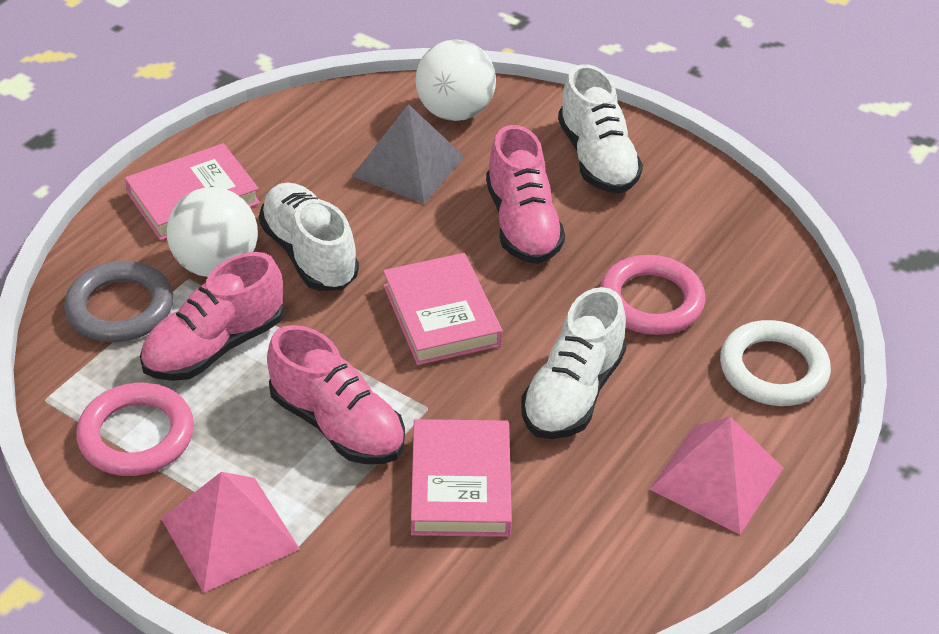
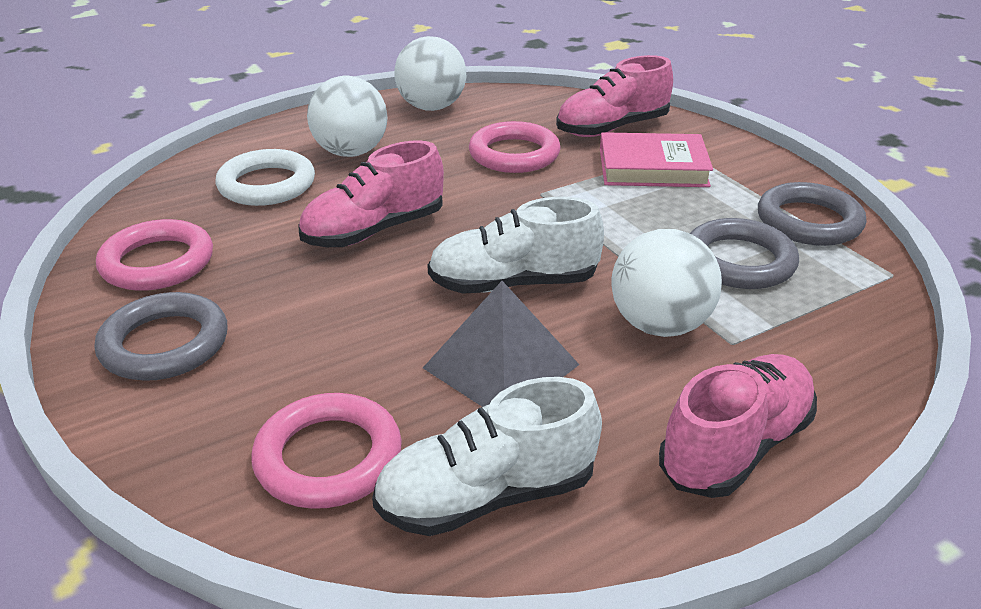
grey ring: 1 -> 3
pink book: 3 -> 1
pink pyramid: 2 -> 0
pink ring: 2 -> 3
white ball: 2 -> 3
white shoe: 3 -> 2

